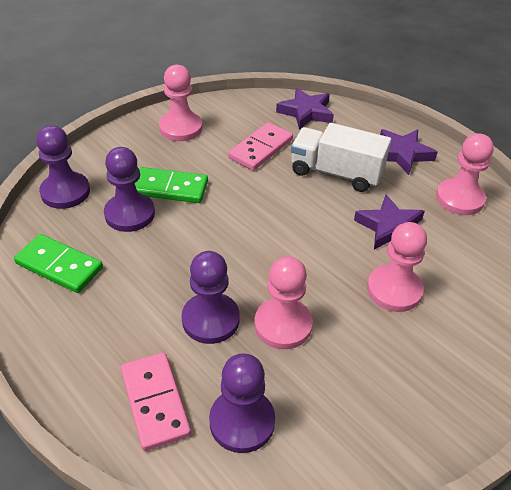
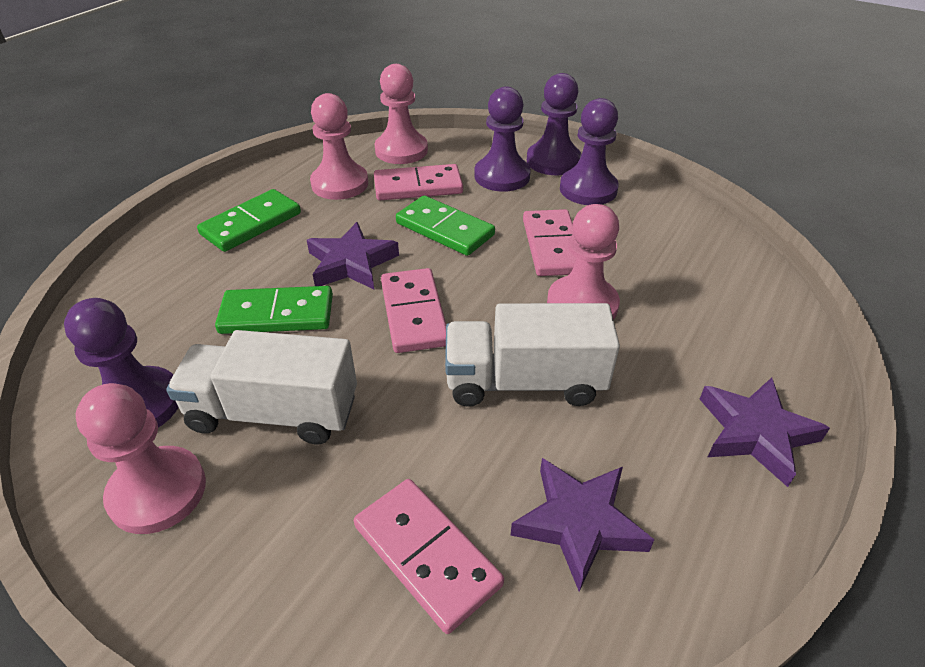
green domino: 2 -> 3
pink domino: 2 -> 4
white truck: 1 -> 2

